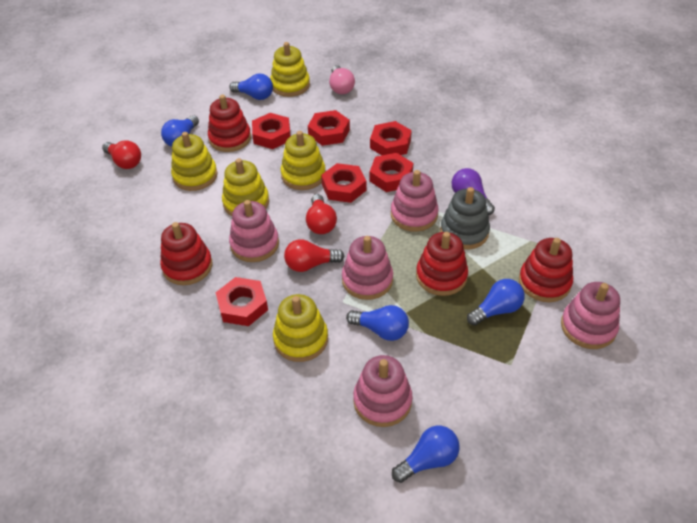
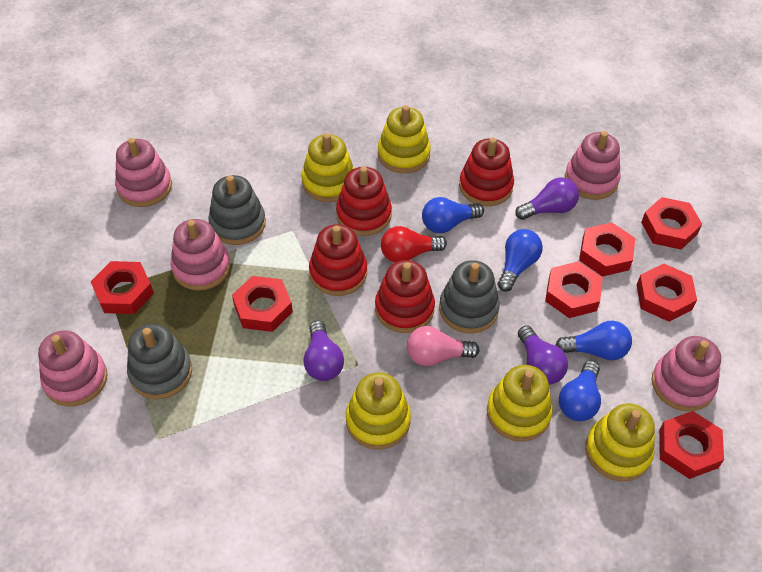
blue light bulb: 5 -> 4
grey stacking toy: 1 -> 3
purple light bulb: 1 -> 3
red light bulb: 3 -> 1
red nut: 6 -> 7

